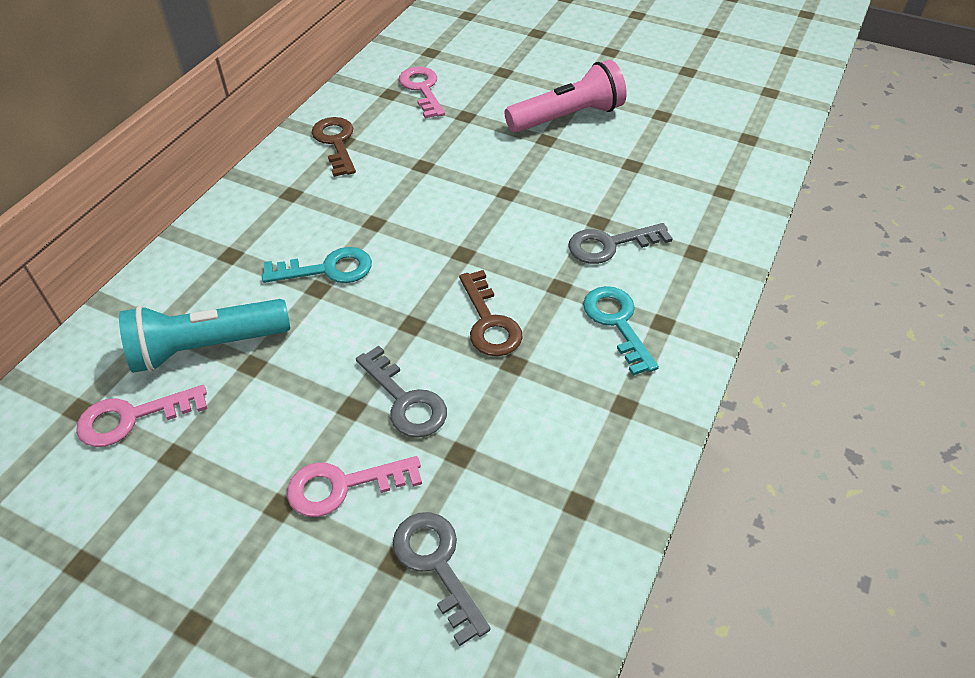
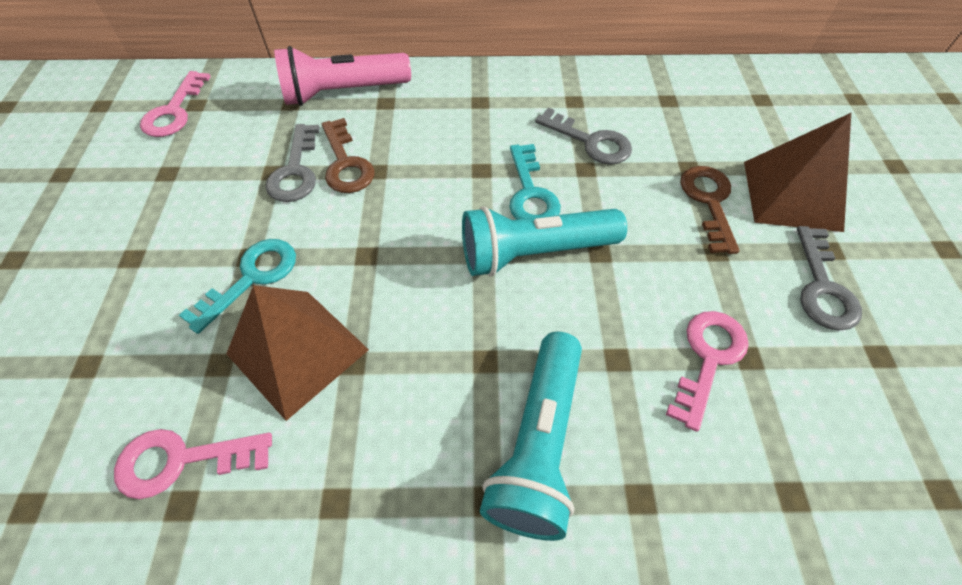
brown pyramid: 0 -> 2
turquoise flashlight: 1 -> 2

